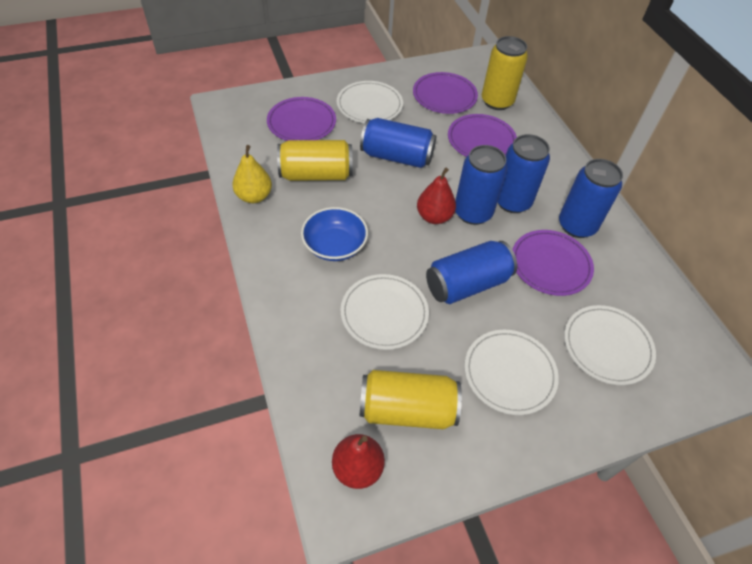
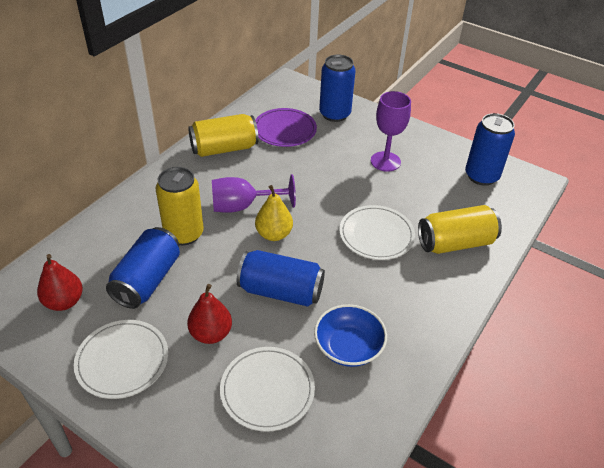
blue can: 5 -> 4
purple goblet: 0 -> 2
purple plate: 4 -> 1
white plate: 4 -> 3

